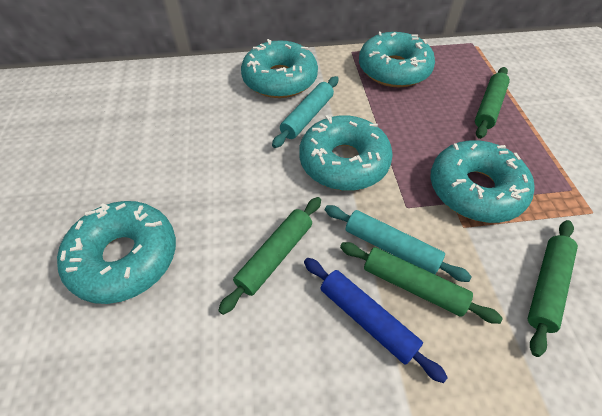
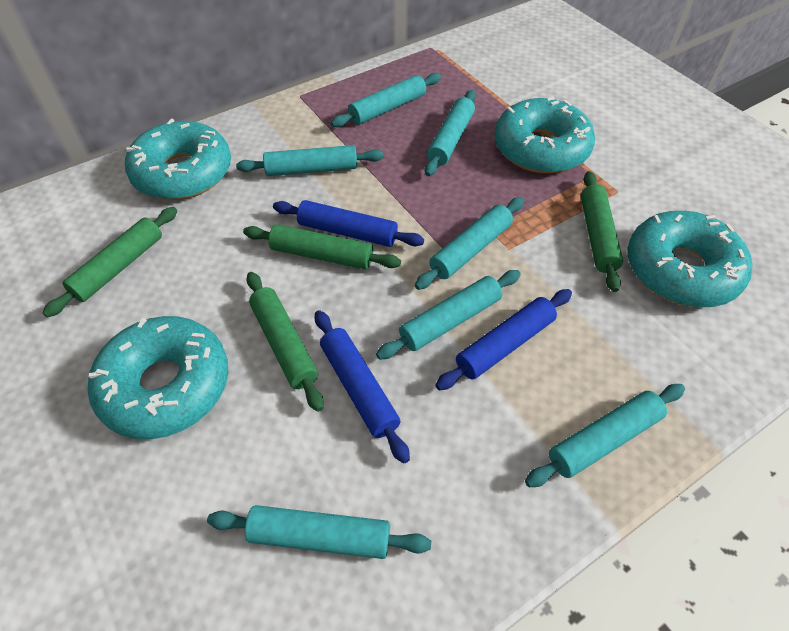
blue rolling pin: 1 -> 3
turquoise donut: 5 -> 4
turquoise rolling pin: 2 -> 7

